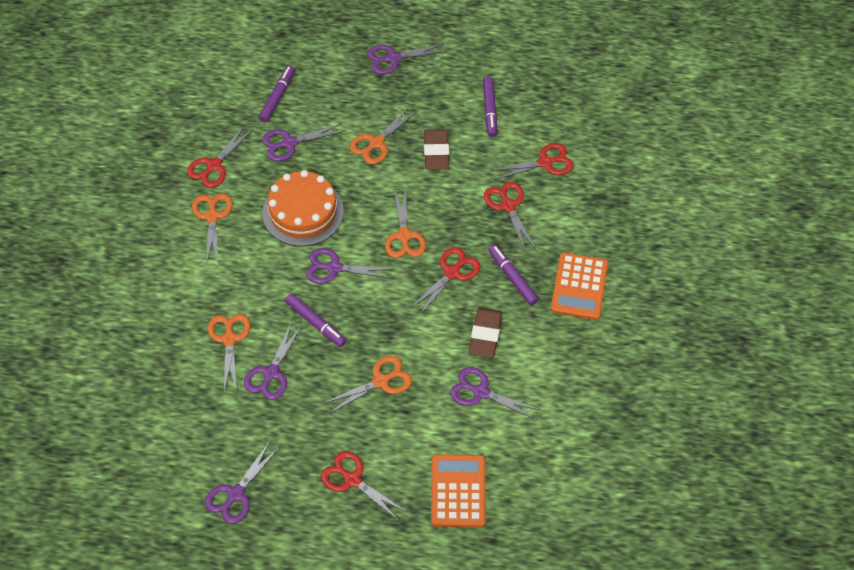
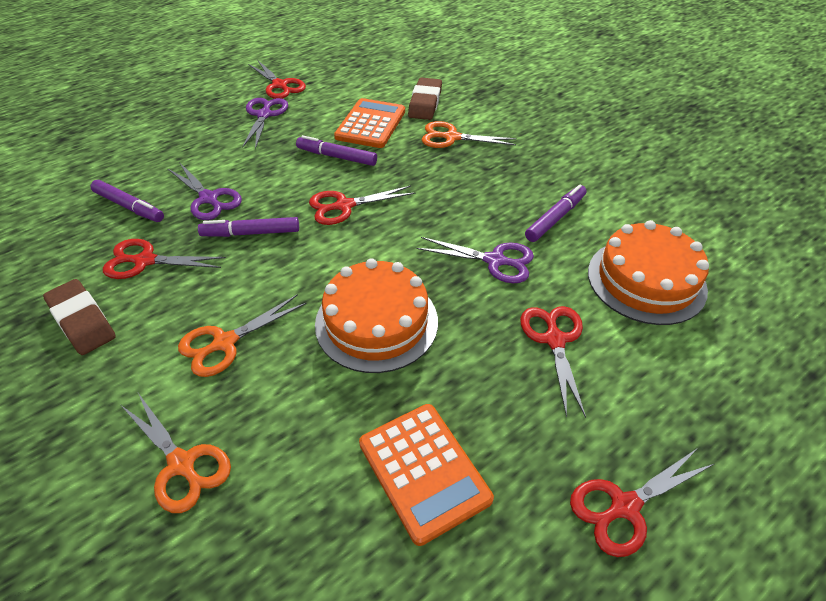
orange cake: 1 -> 2
orange scissors: 5 -> 3
purple scissors: 6 -> 3

